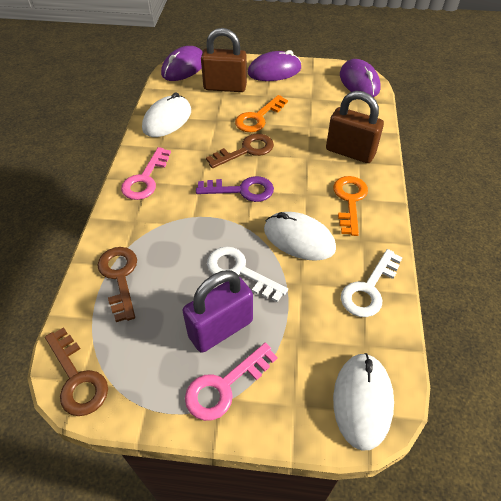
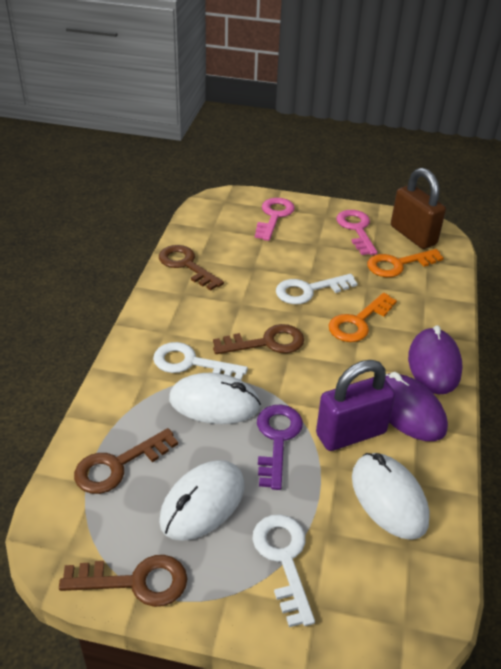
brown key: 3 -> 4
brown padlock: 2 -> 1
purple mouse: 3 -> 2
white key: 2 -> 3

